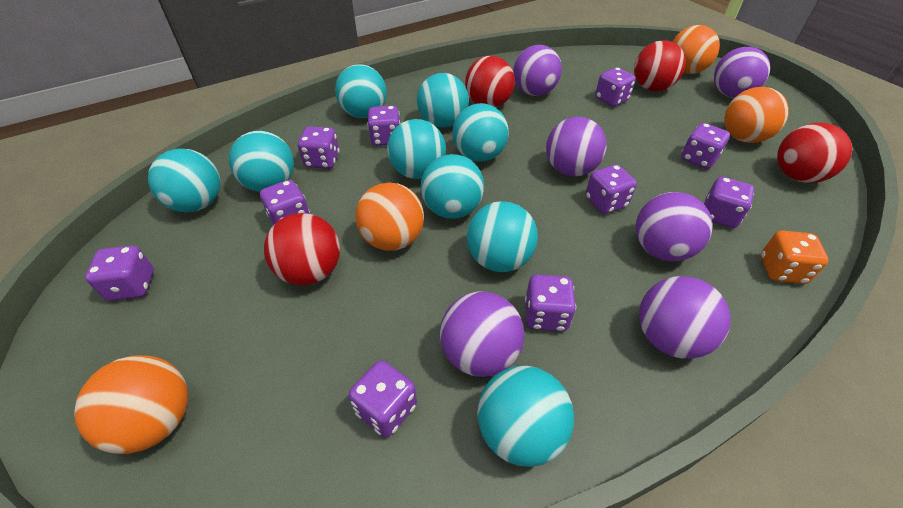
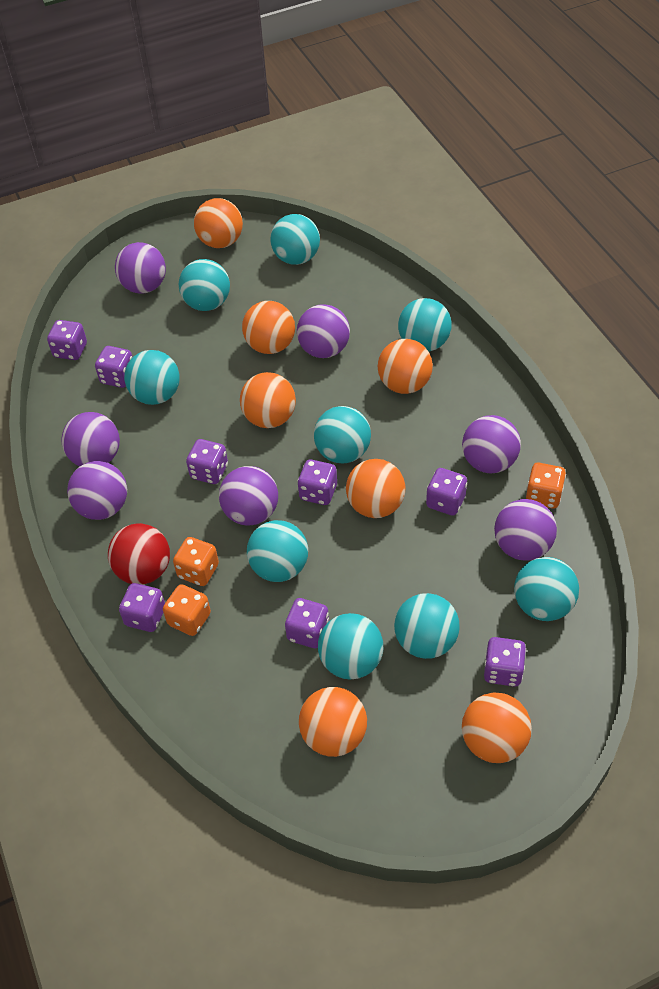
orange ball: 4 -> 7
orange dice: 1 -> 3
purple ball: 6 -> 7
purple dice: 10 -> 8
red ball: 4 -> 1

